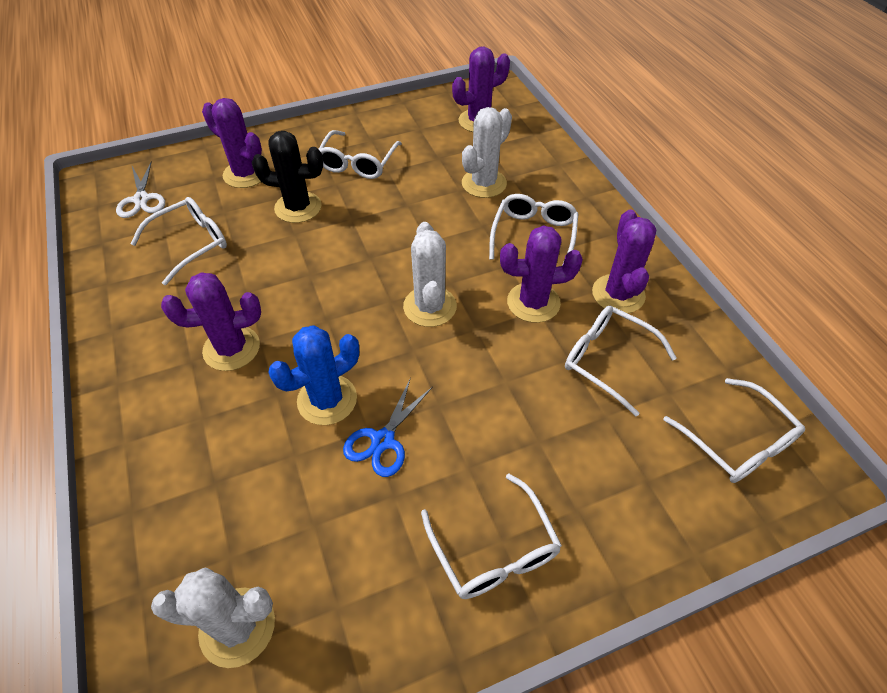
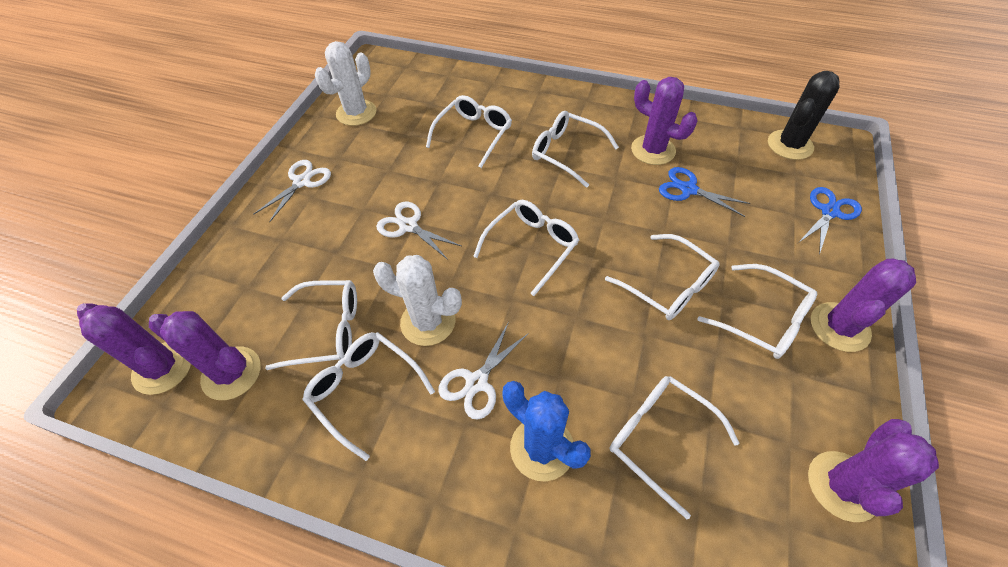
blue scissors: 1 -> 2
white cactus: 3 -> 2
white glasses: 6 -> 8
white scissors: 1 -> 3

